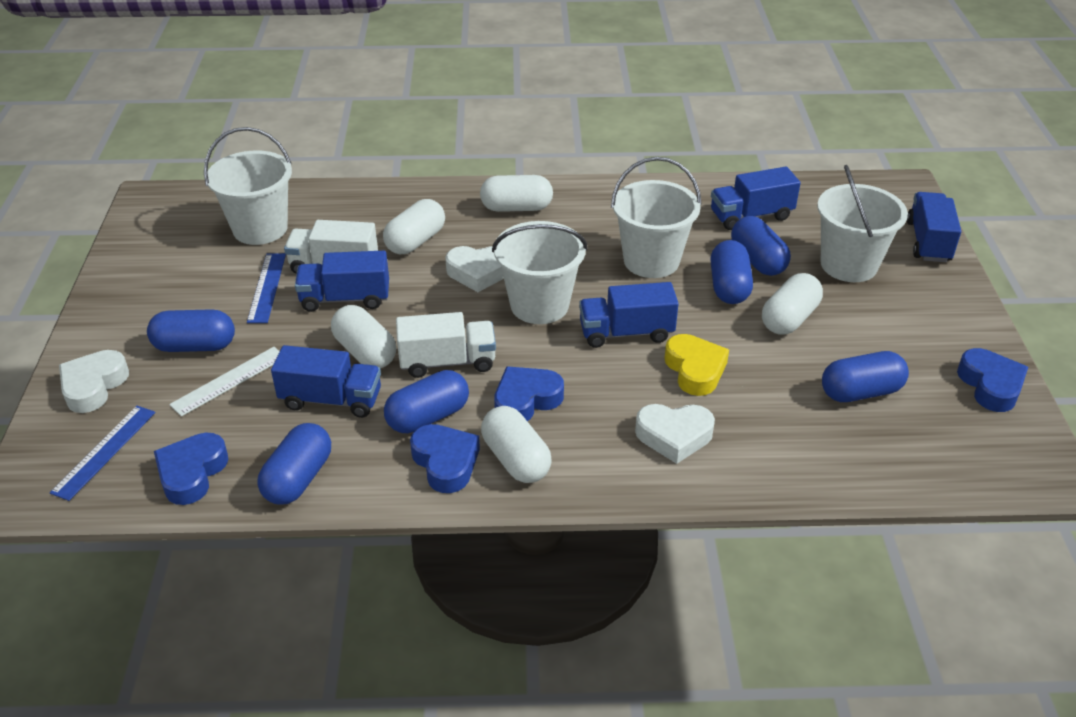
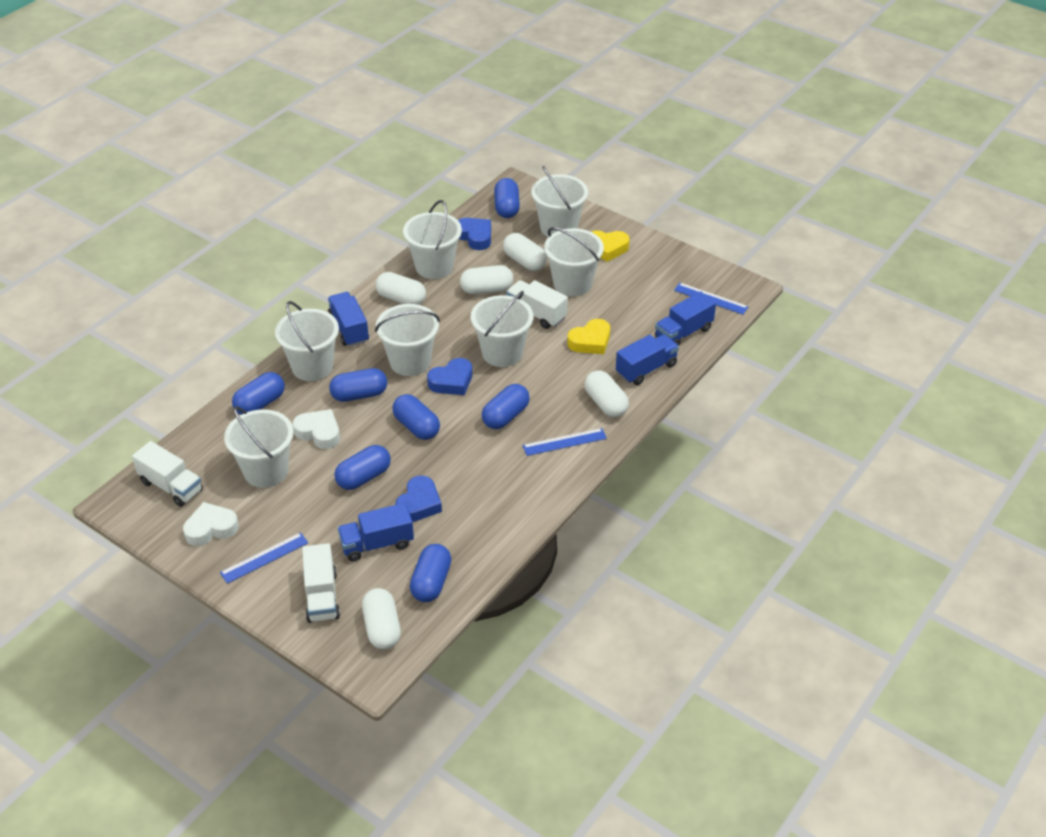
blue capsule: 6 -> 7
blue heart: 4 -> 3
blue ruler: 2 -> 3
blue truck: 5 -> 4
white bucket: 4 -> 7
white heart: 3 -> 2
white ruler: 1 -> 0
white truck: 2 -> 3
yellow heart: 1 -> 2

